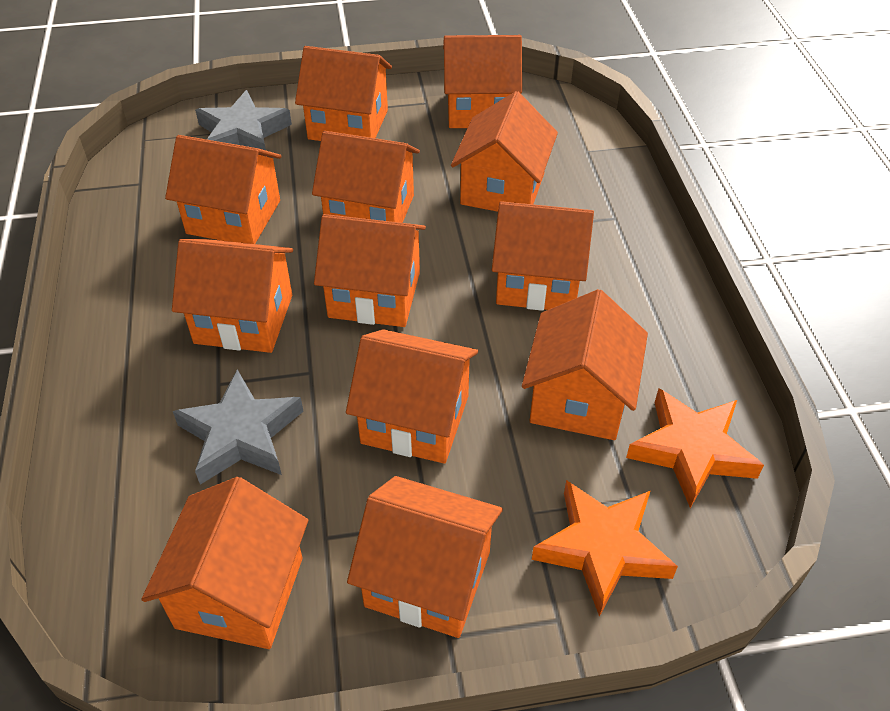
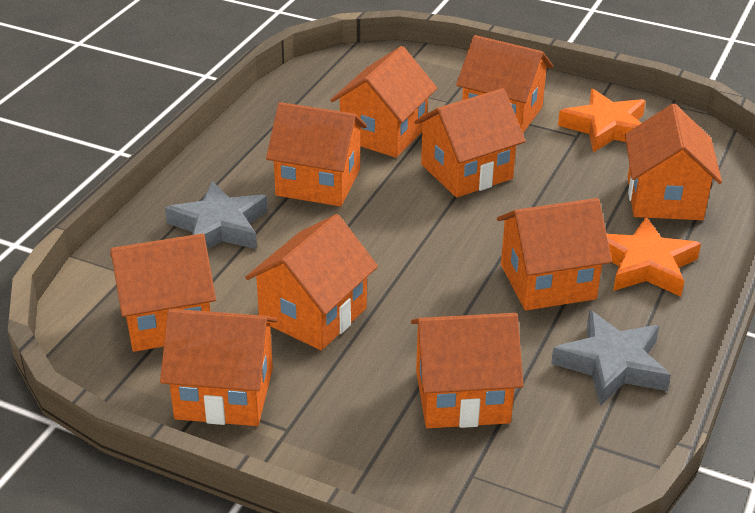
orange house: 12 -> 10

